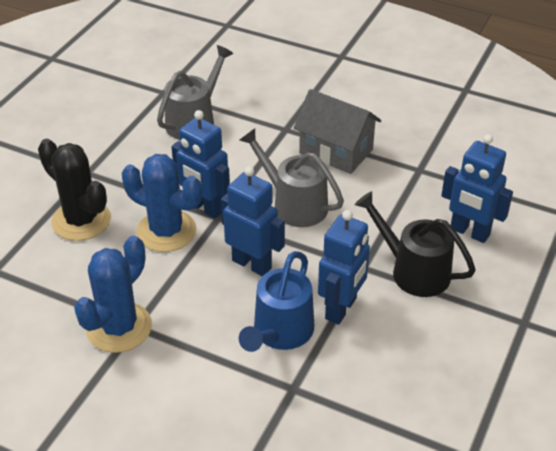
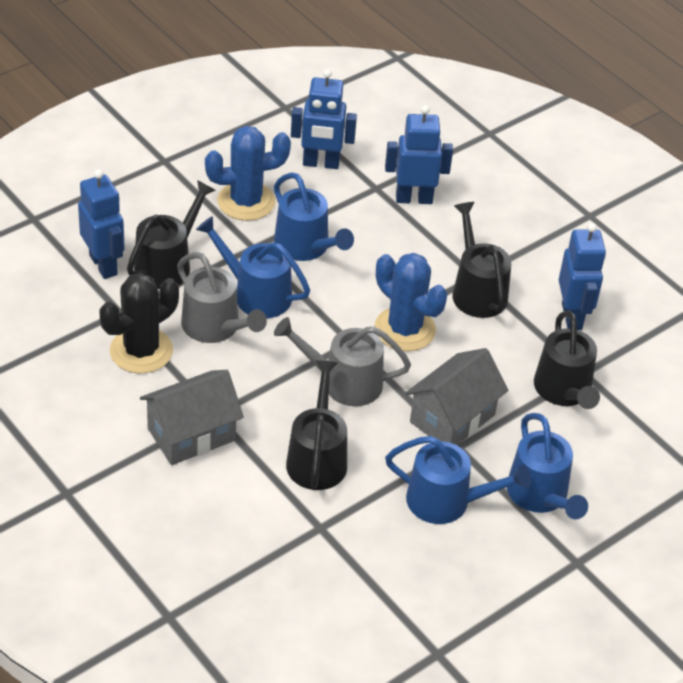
black watering can: 1 -> 4
blue watering can: 1 -> 4
grey house: 1 -> 2

